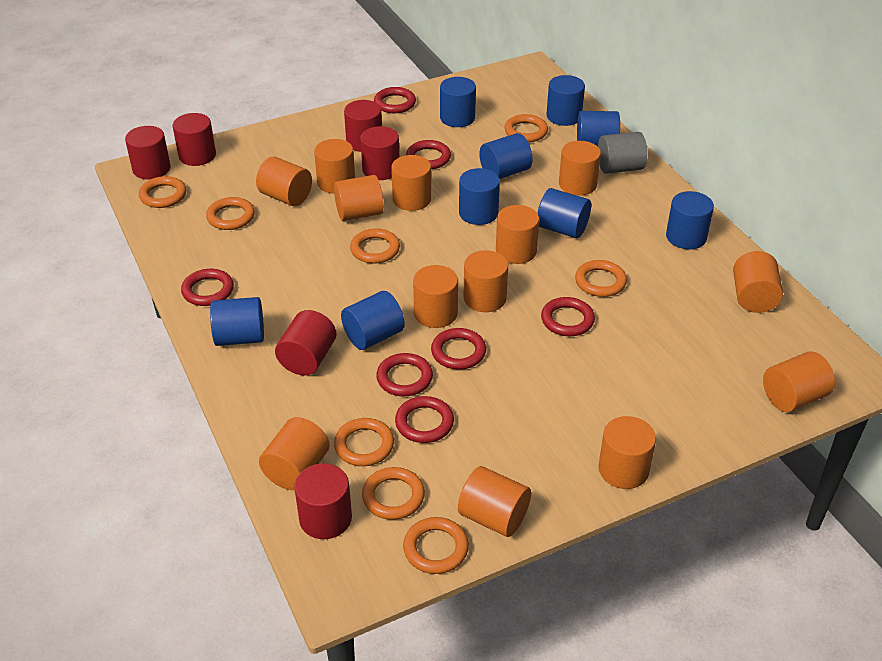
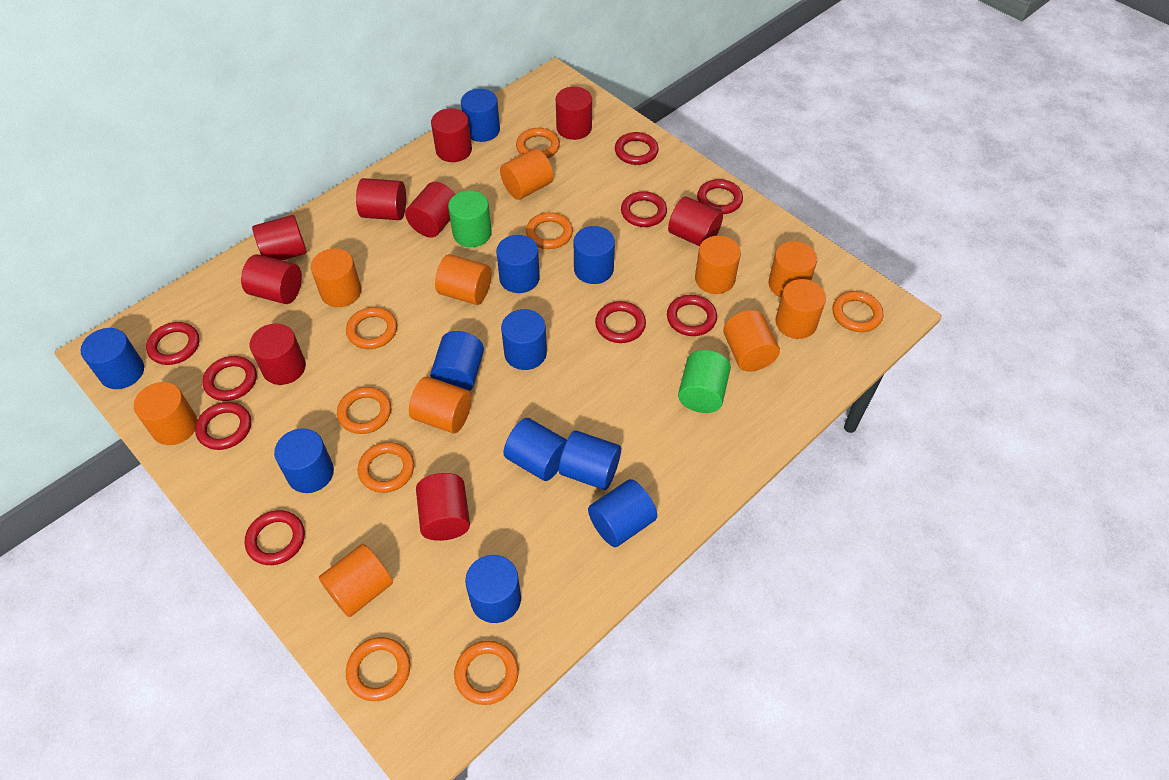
blue cylinder: 9 -> 11
green cylinder: 0 -> 2
grey cylinder: 1 -> 0
orange cylinder: 13 -> 10
red cylinder: 6 -> 9
red ring: 7 -> 9

